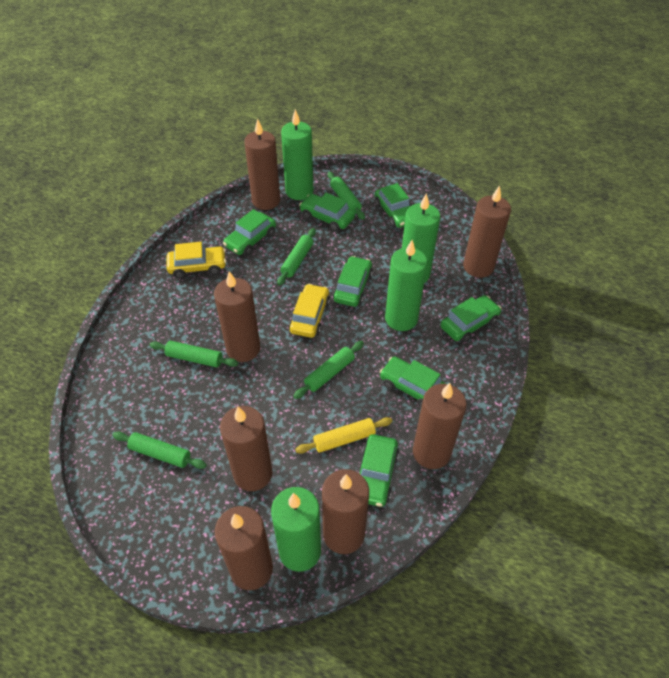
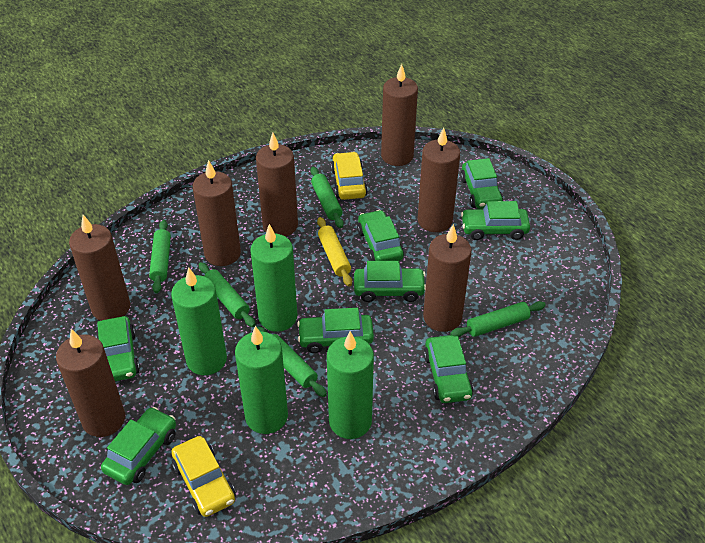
green car: 7 -> 8

